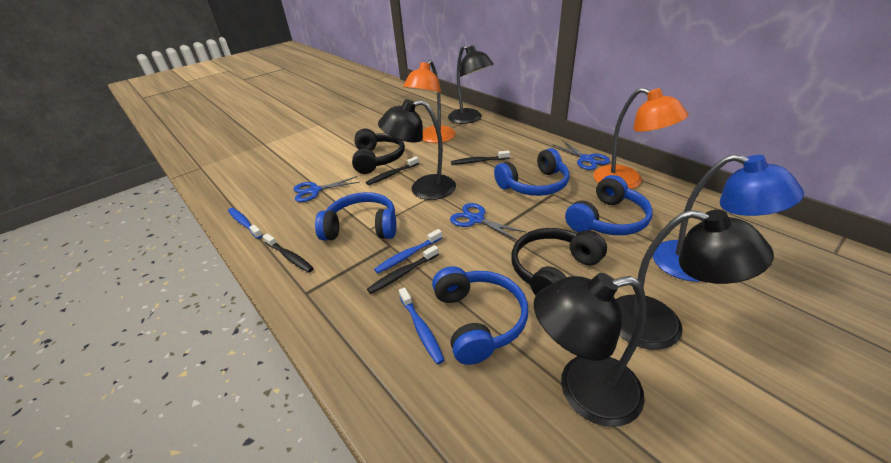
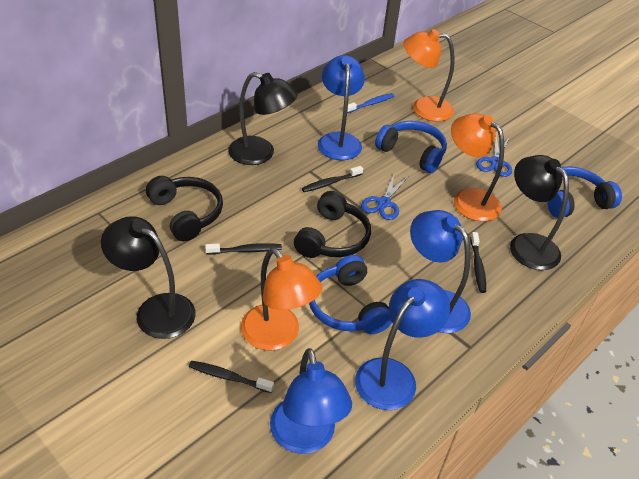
black lamp: 4 -> 3
blue headphones: 4 -> 3
blue lamp: 1 -> 4
blue scissors: 3 -> 2
blue toothbrush: 3 -> 1
orange lamp: 2 -> 3

